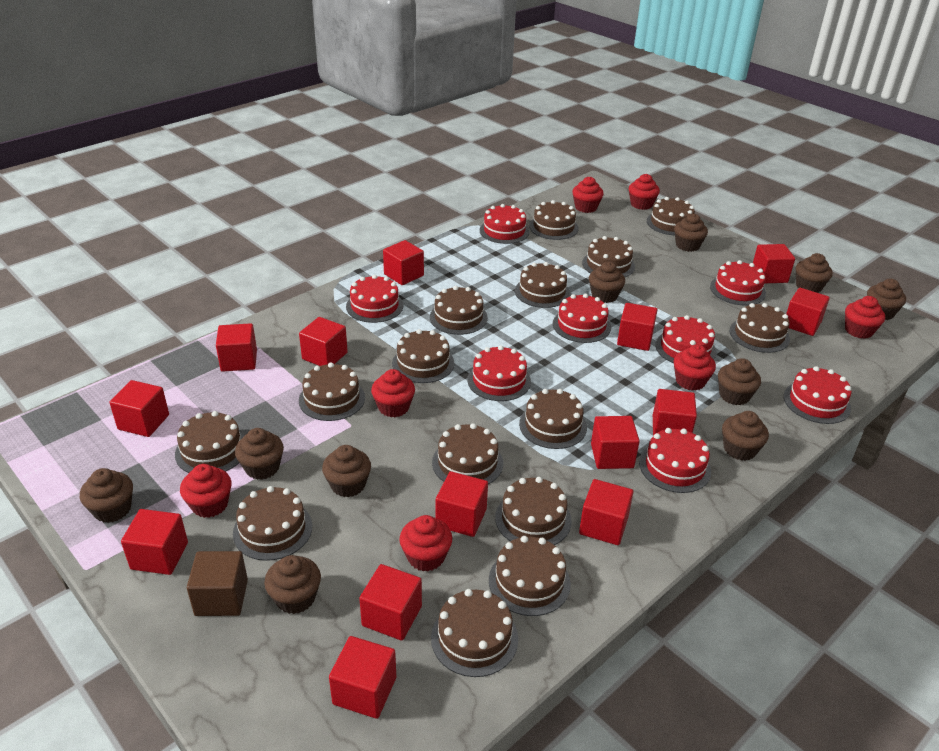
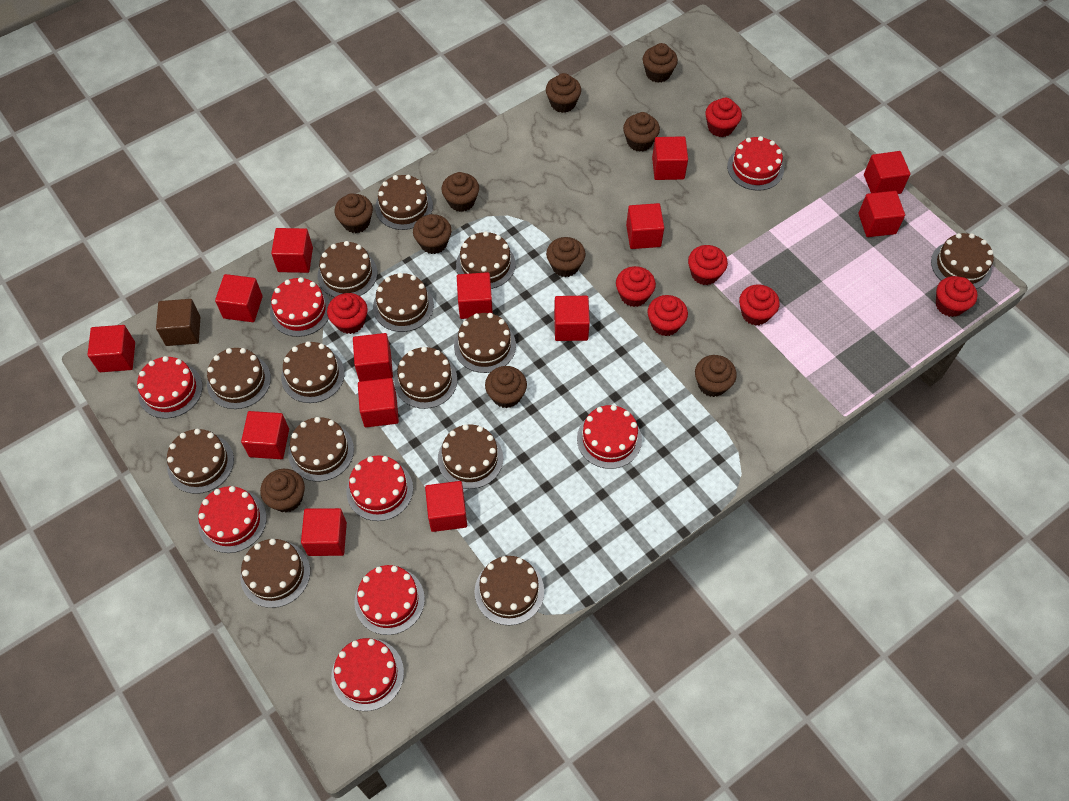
brown cake: 15 -> 14

